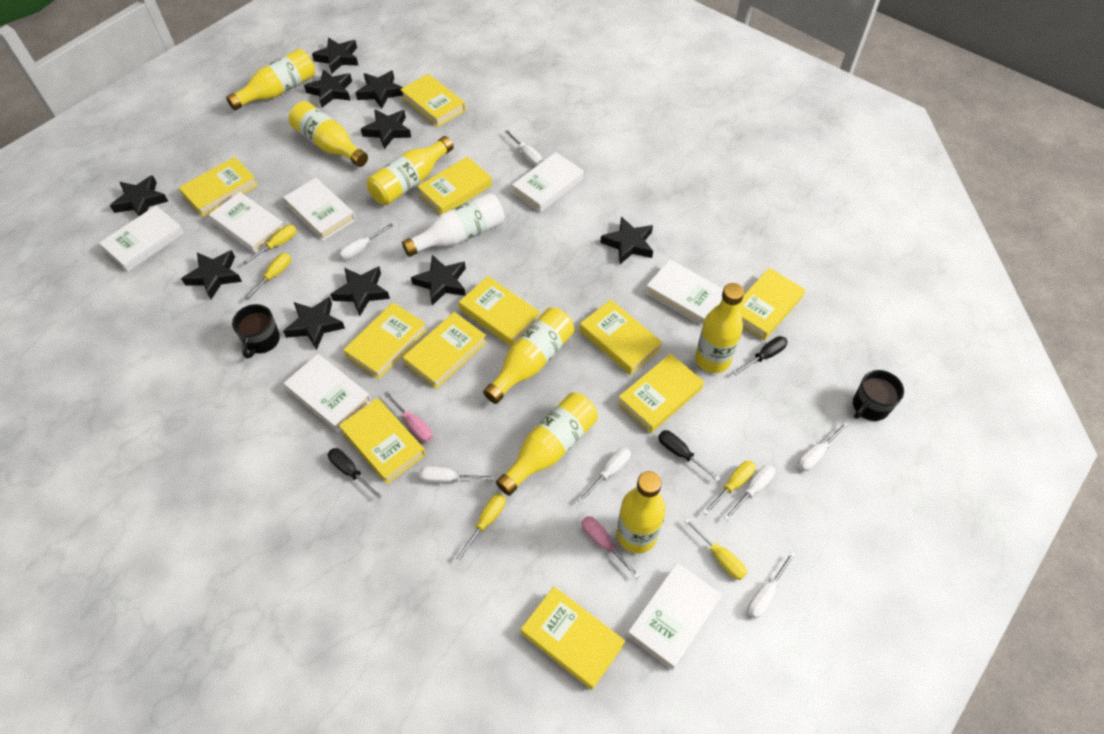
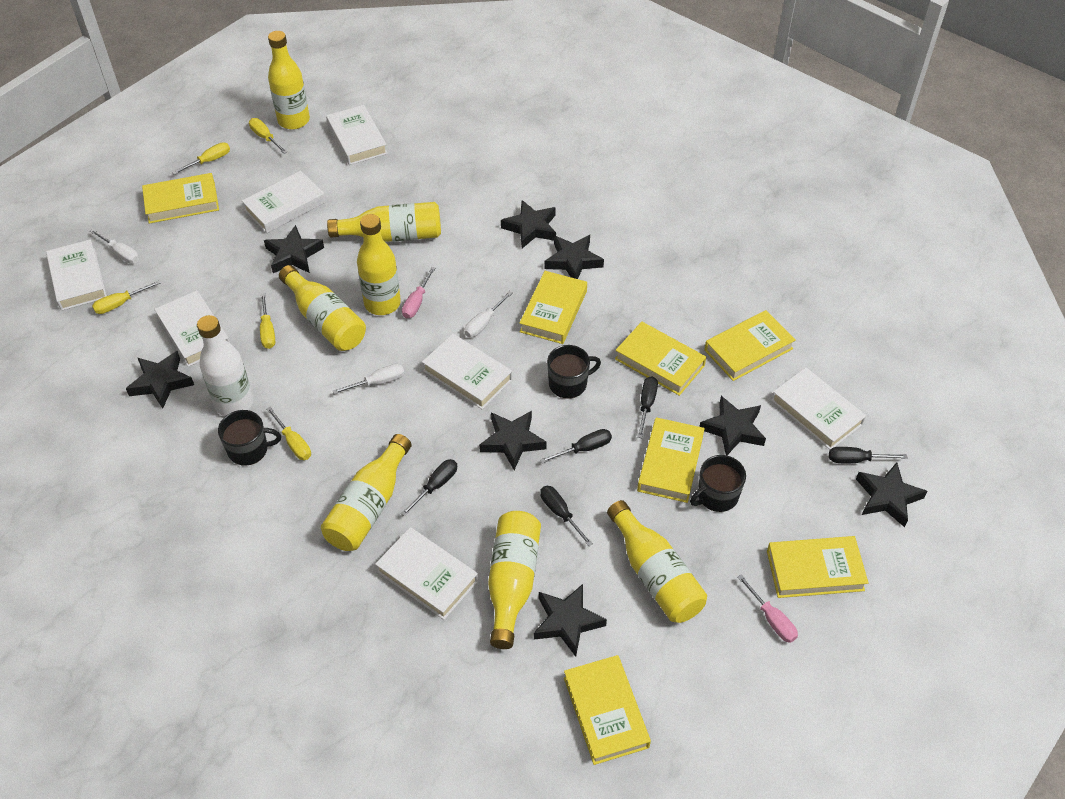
black mug: 2 -> 3
black screwdriver: 3 -> 5
black star: 10 -> 8
white screwdriver: 7 -> 3
yellow book: 11 -> 7

